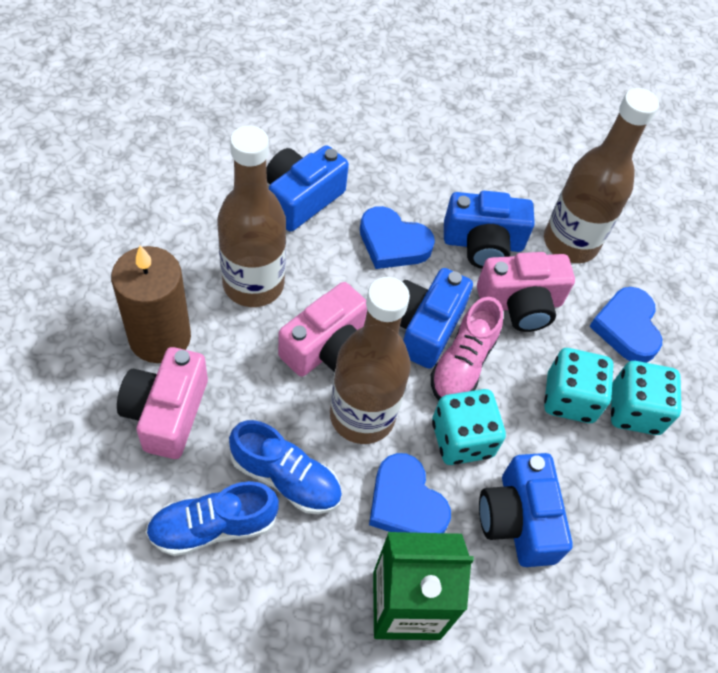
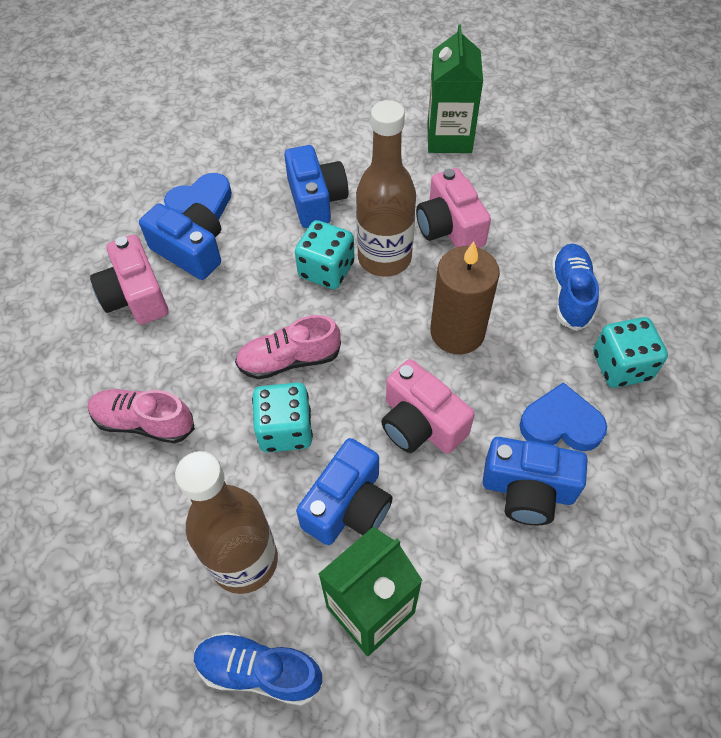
blue heart: 3 -> 2
brown bottle: 3 -> 2
green carton: 1 -> 2
pink shoe: 1 -> 2

